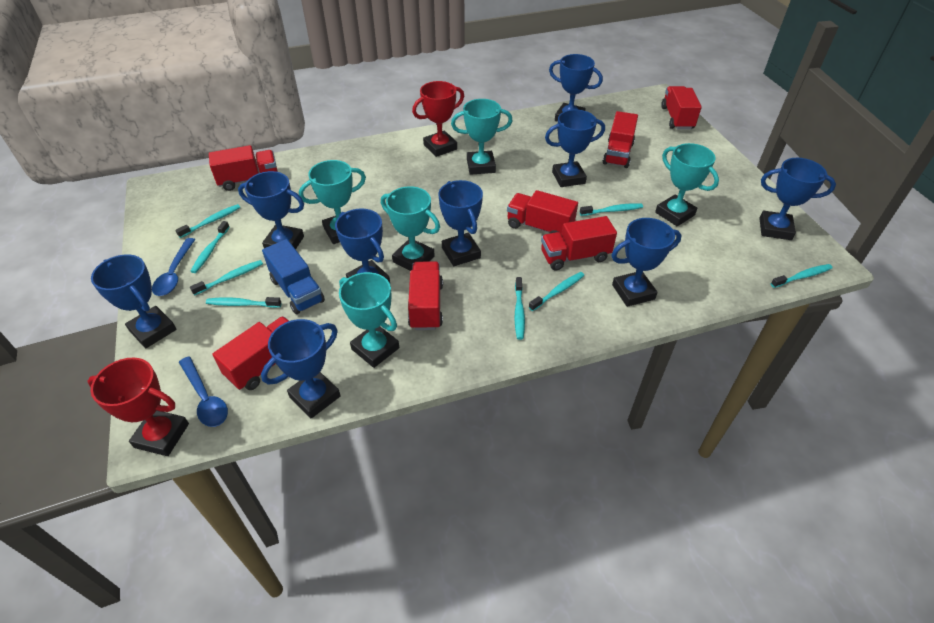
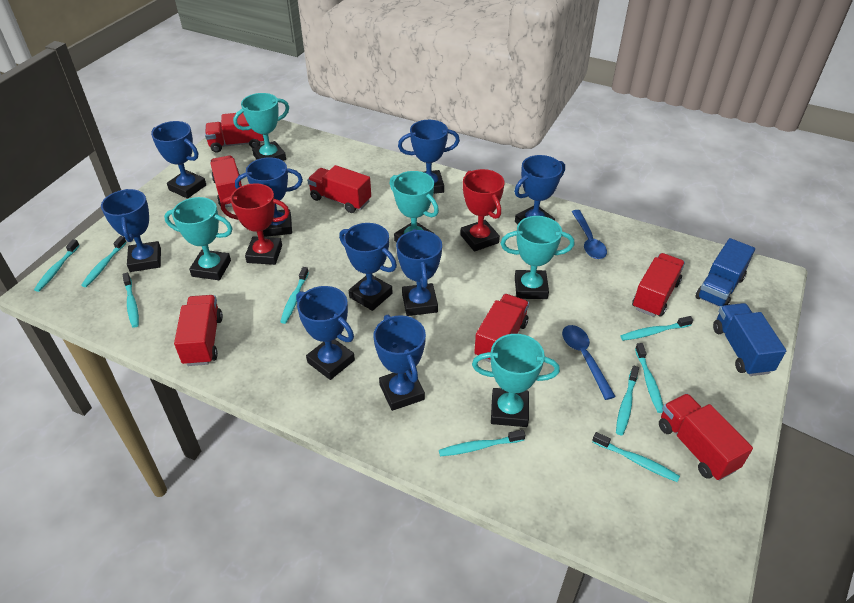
blue truck: 1 -> 2
turquoise toothbrush: 8 -> 9

